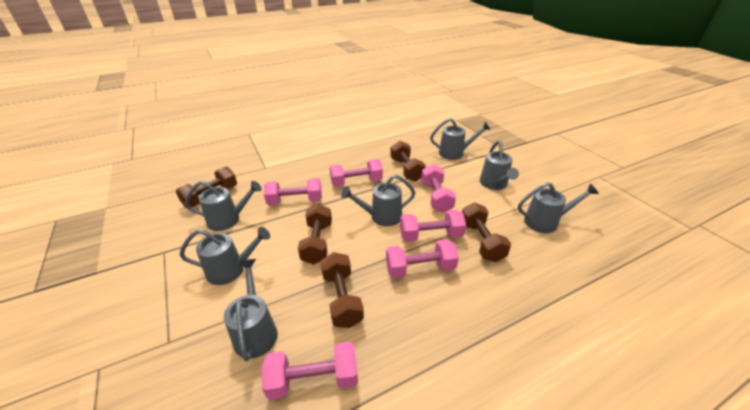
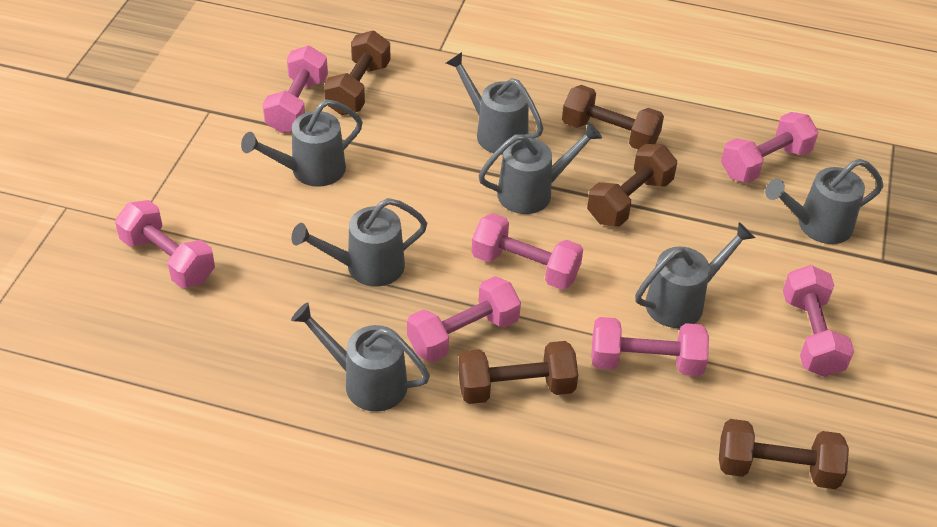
pink dumbbell: 6 -> 7

